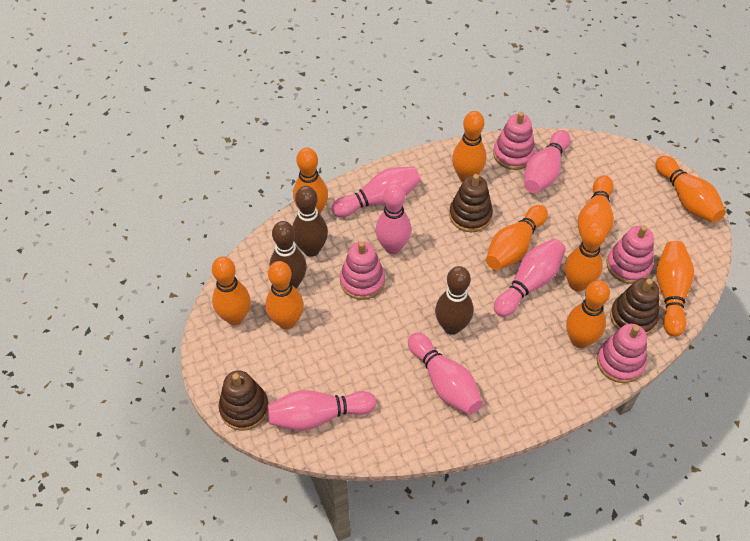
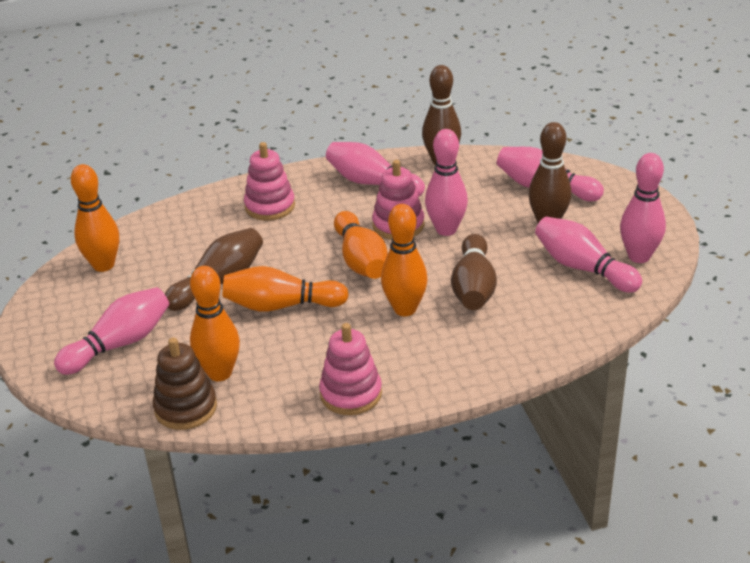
brown bowling pin: 3 -> 4
brown stacking toy: 3 -> 1
orange bowling pin: 10 -> 5
pink stacking toy: 4 -> 3

